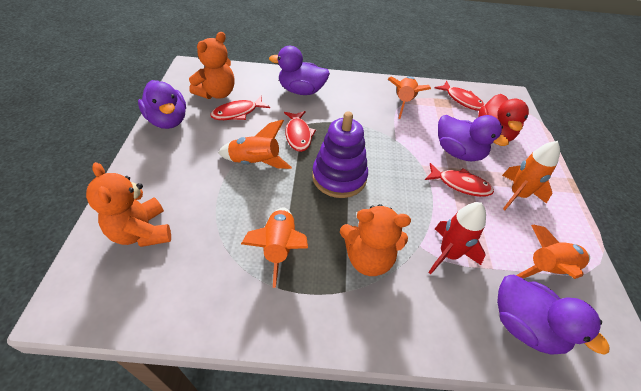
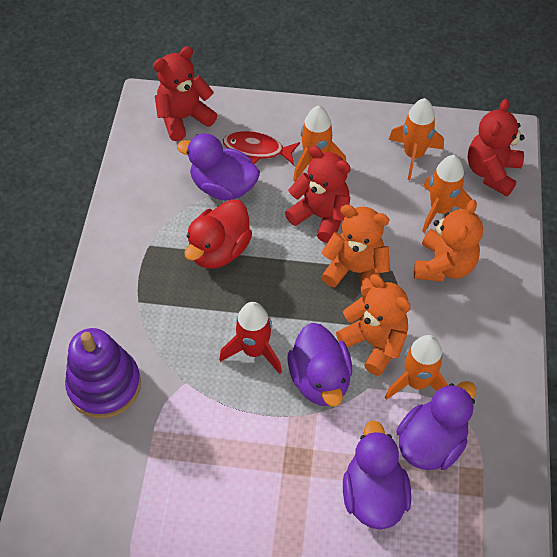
orange rocket: 5 -> 4
red fish: 4 -> 1
red teddy bear: 0 -> 3

